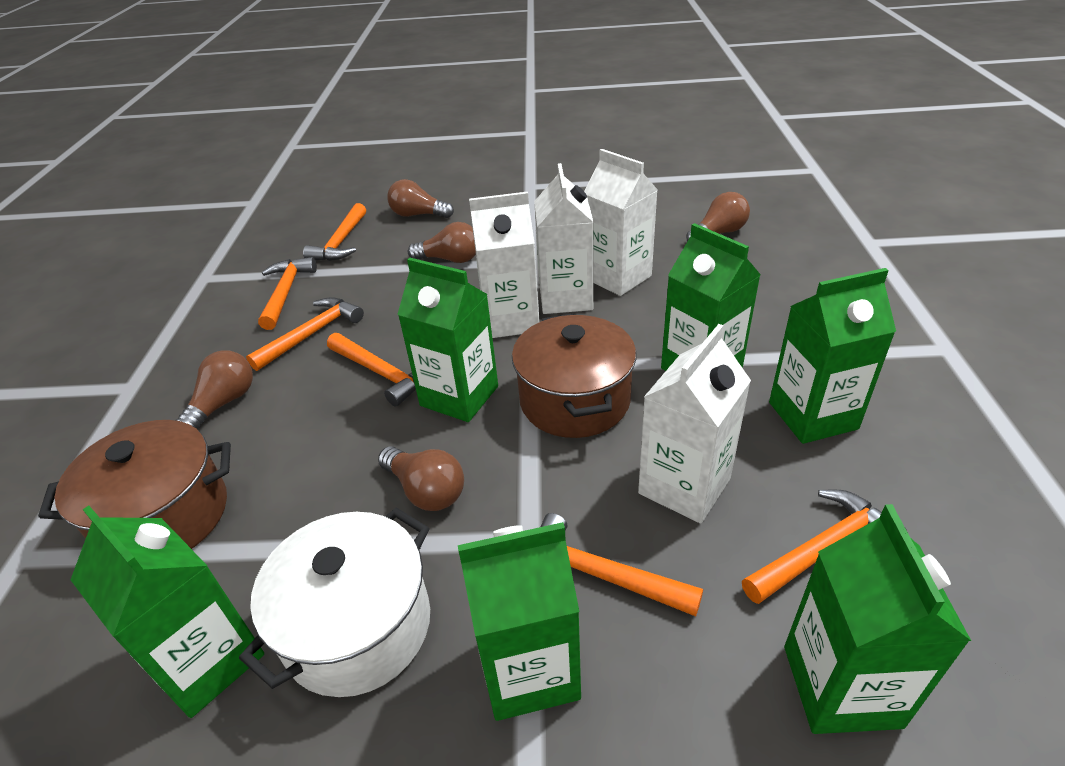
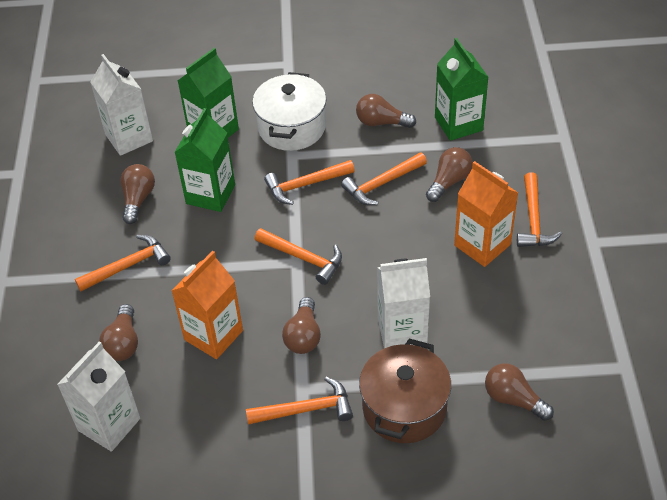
brown light bulb: 5 -> 6
brown pot: 2 -> 1
green carton: 6 -> 3
orange carton: 0 -> 2
white carton: 4 -> 3

